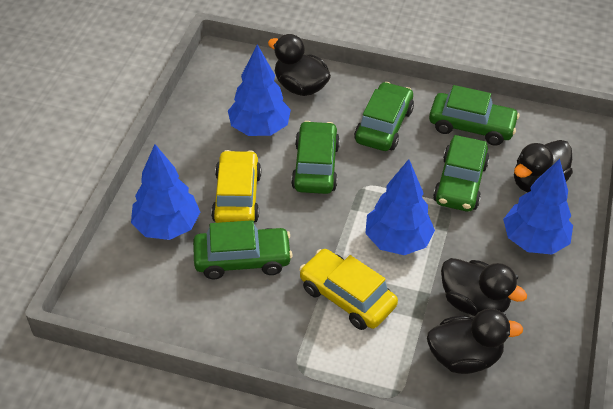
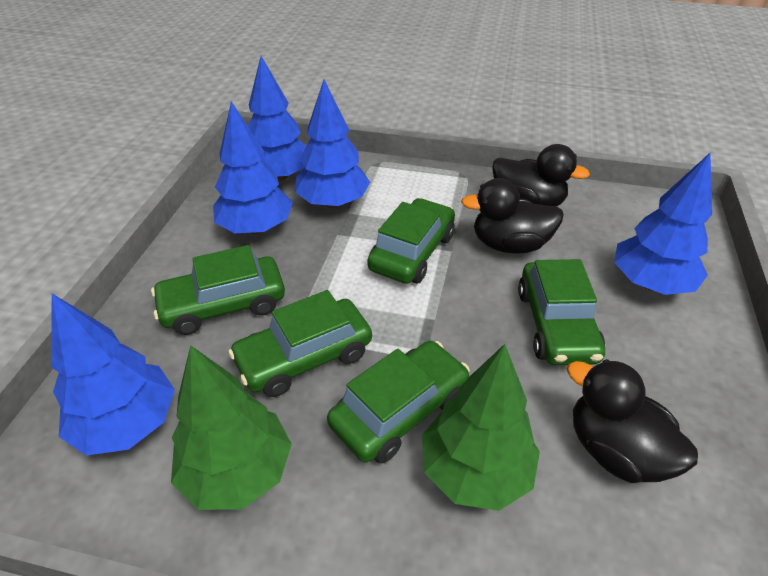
black duck: 4 -> 3
blue tree: 4 -> 5
green tree: 0 -> 2
yellow car: 2 -> 0

